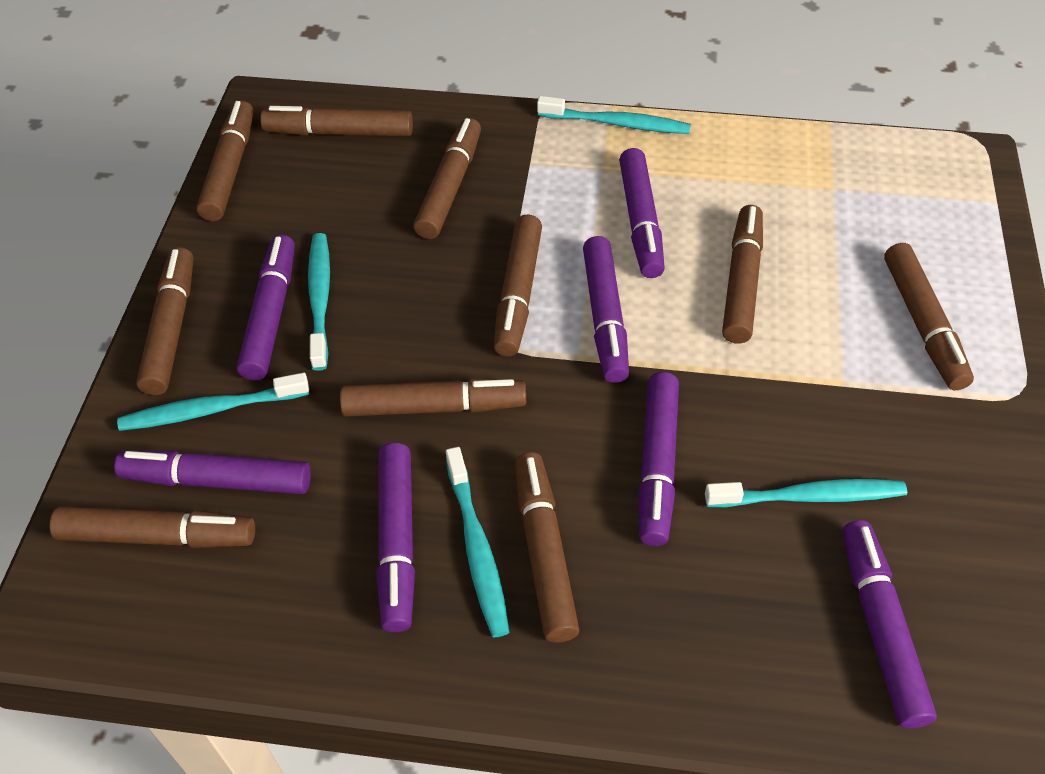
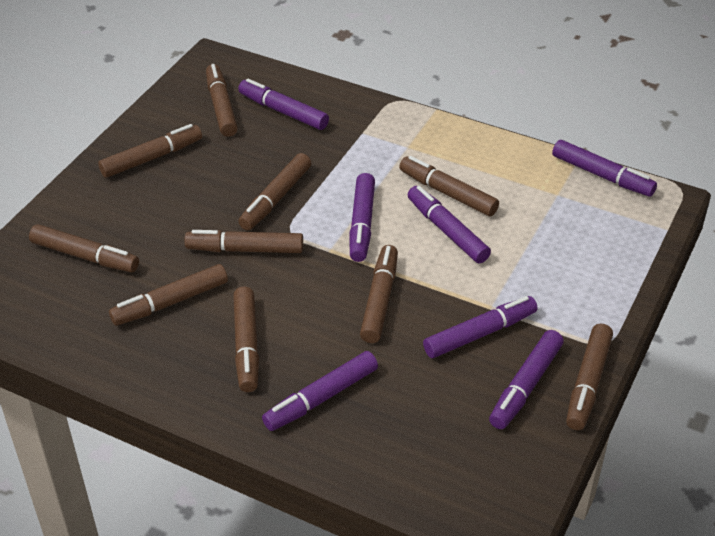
turquoise toothbrush: 5 -> 0

